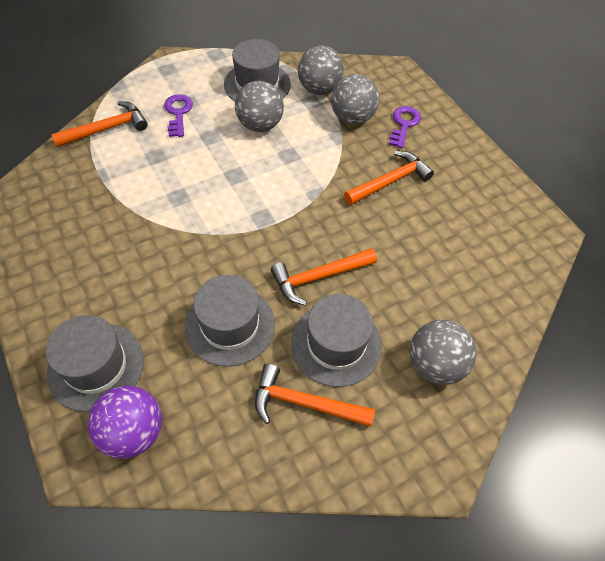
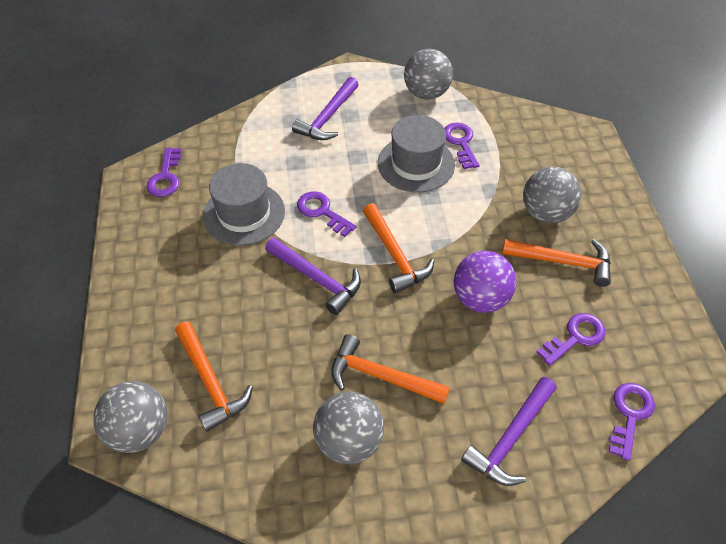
grey hat: 4 -> 2
purple hammer: 0 -> 3
purple key: 2 -> 5

